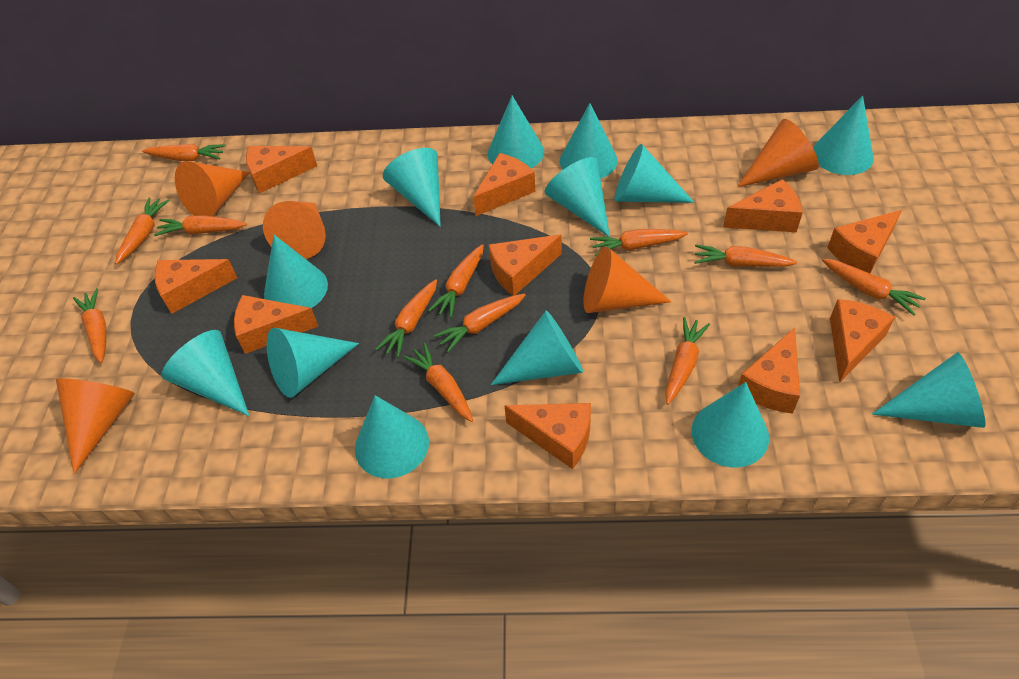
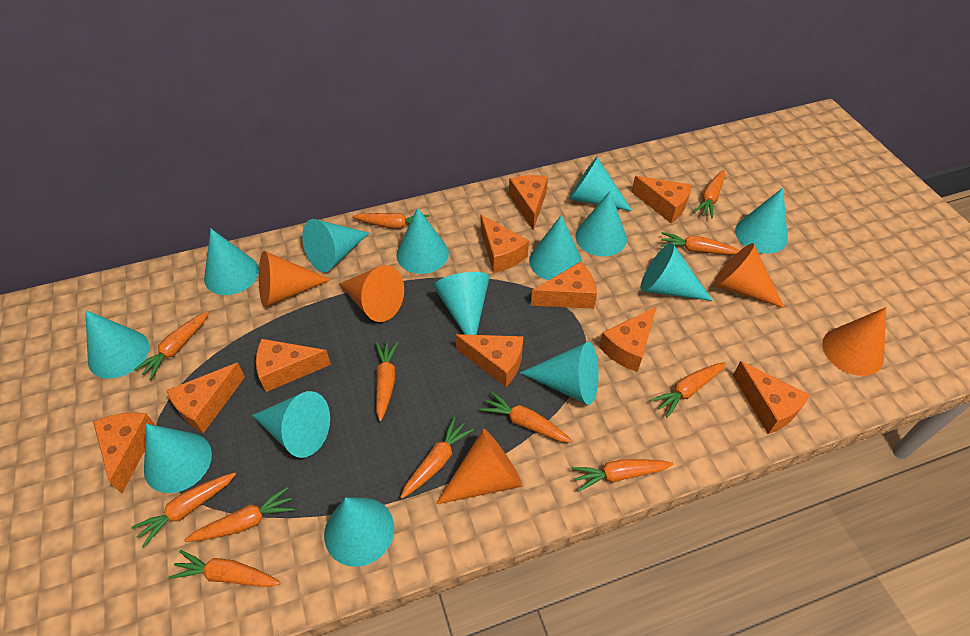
turquoise cone: 13 -> 14

